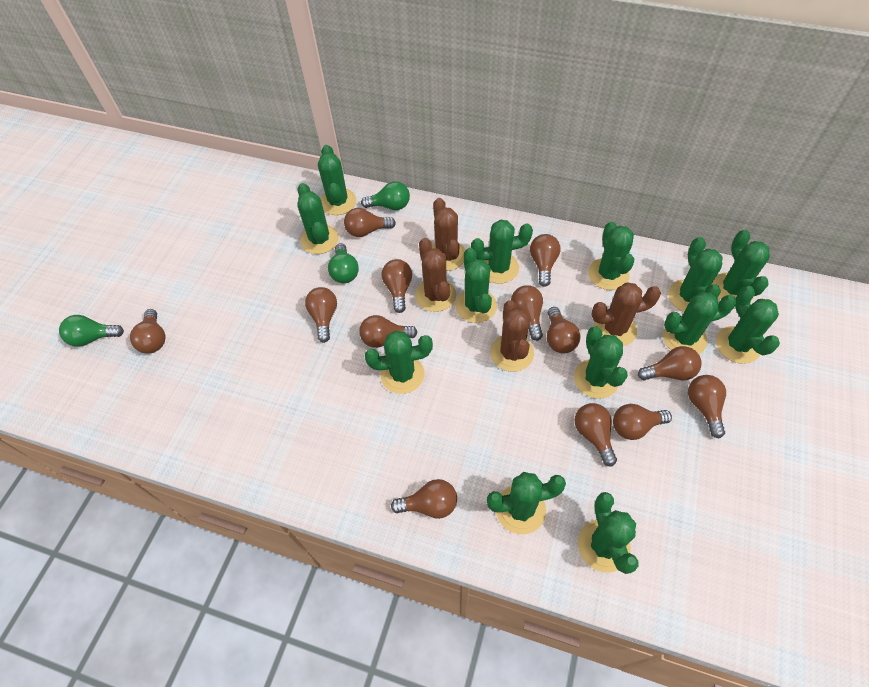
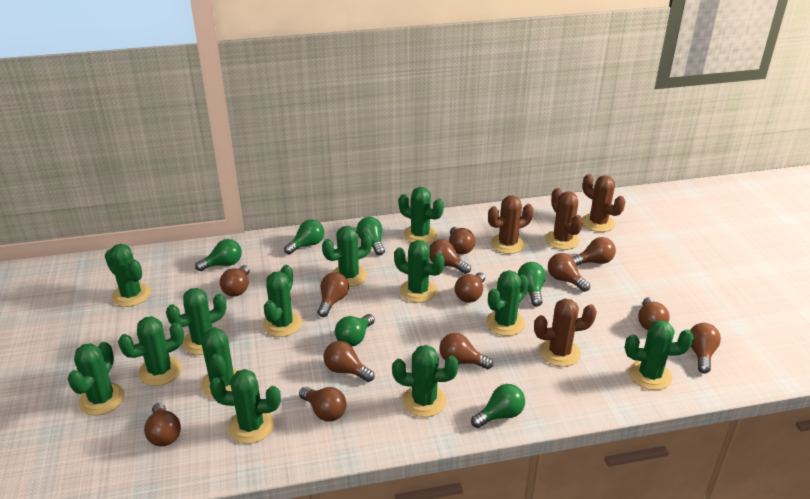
green light bulb: 3 -> 6

